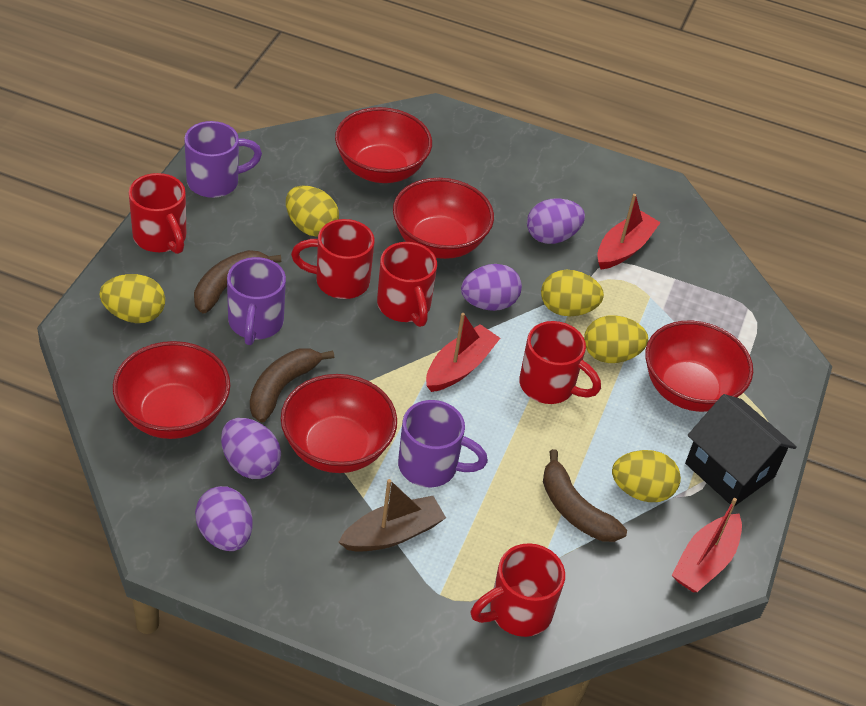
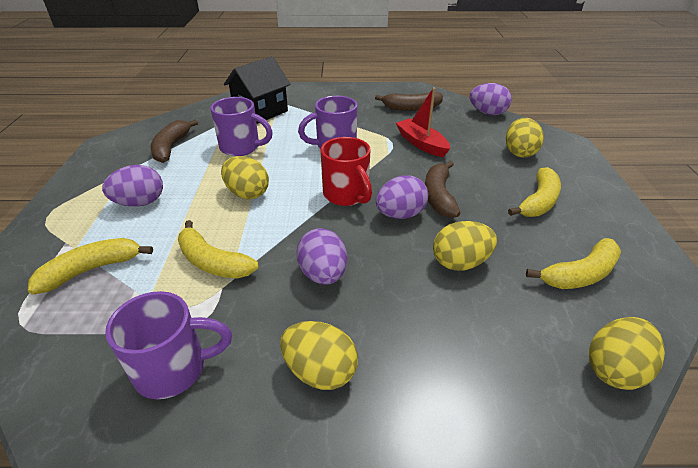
brown boat: 1 -> 0
red boat: 3 -> 1
red bowl: 5 -> 0
red mug: 5 -> 1
yellow banana: 0 -> 4

